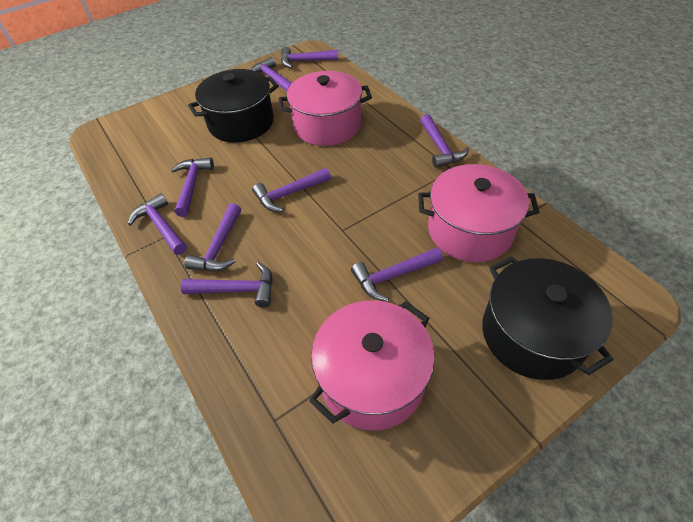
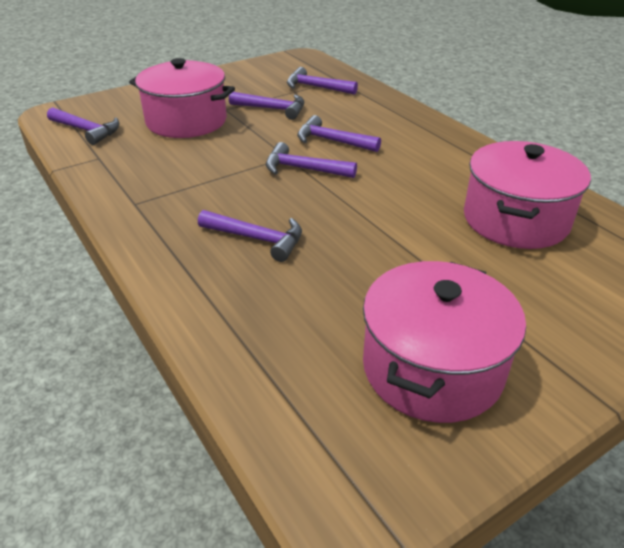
black pot: 2 -> 0
purple hammer: 9 -> 6

